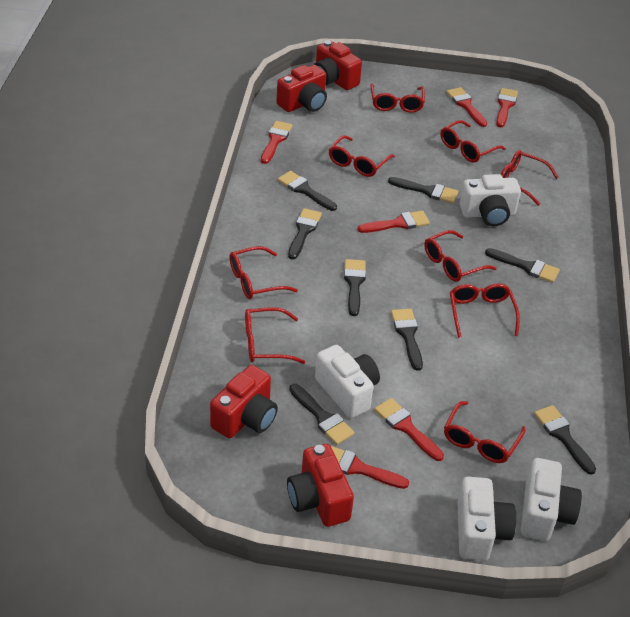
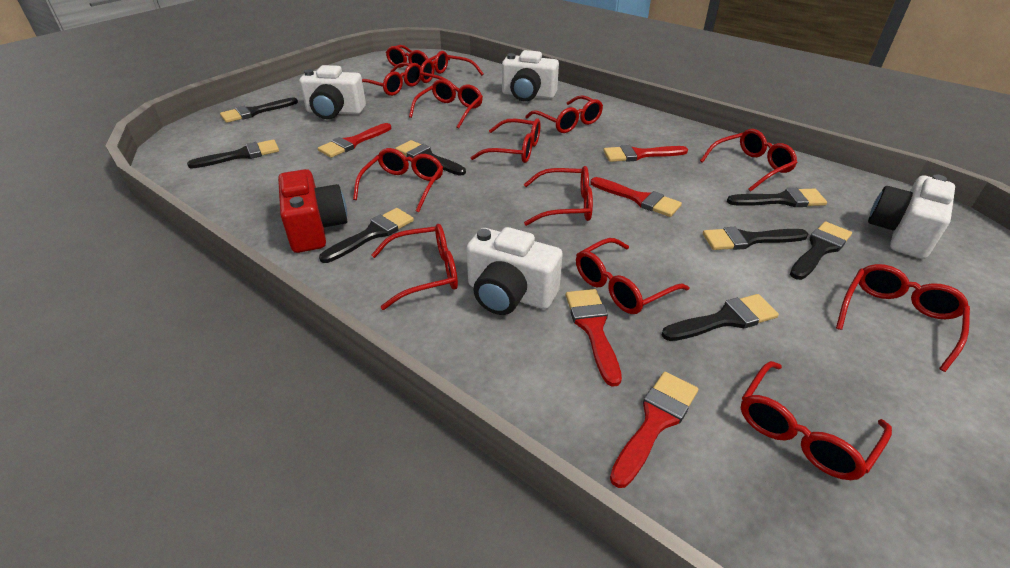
red brush: 6 -> 5
red camera: 4 -> 1
red glasses: 9 -> 13

